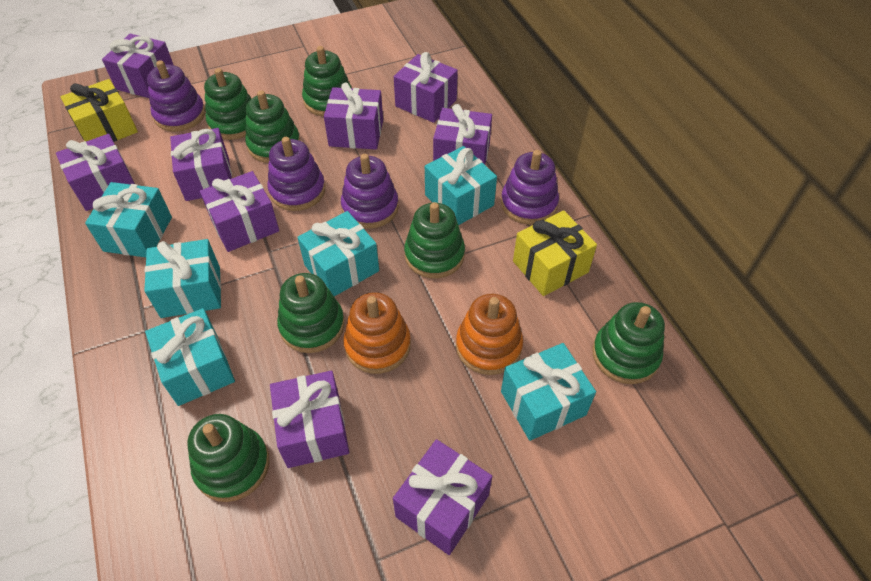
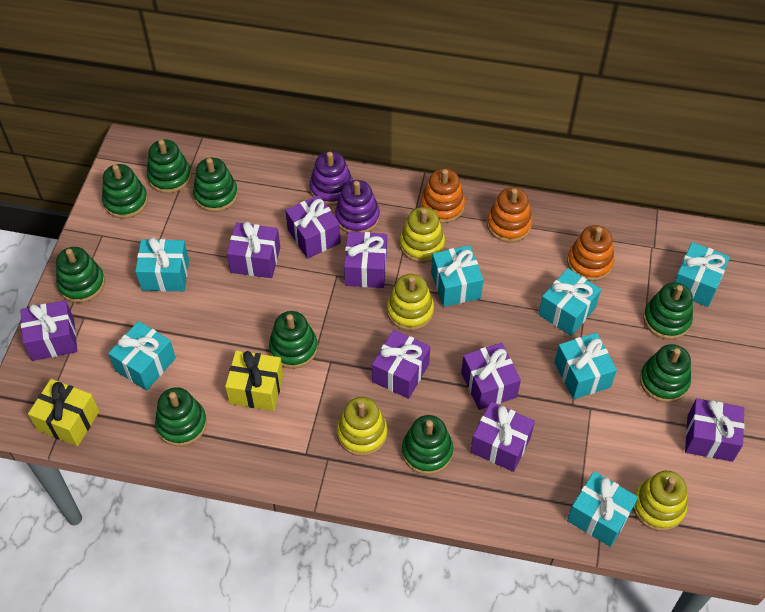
green stacking toy: 7 -> 9
orange stacking toy: 2 -> 3
purple gift: 9 -> 8
purple stacking toy: 4 -> 2
turquoise gift: 6 -> 7
yellow stacking toy: 0 -> 4

